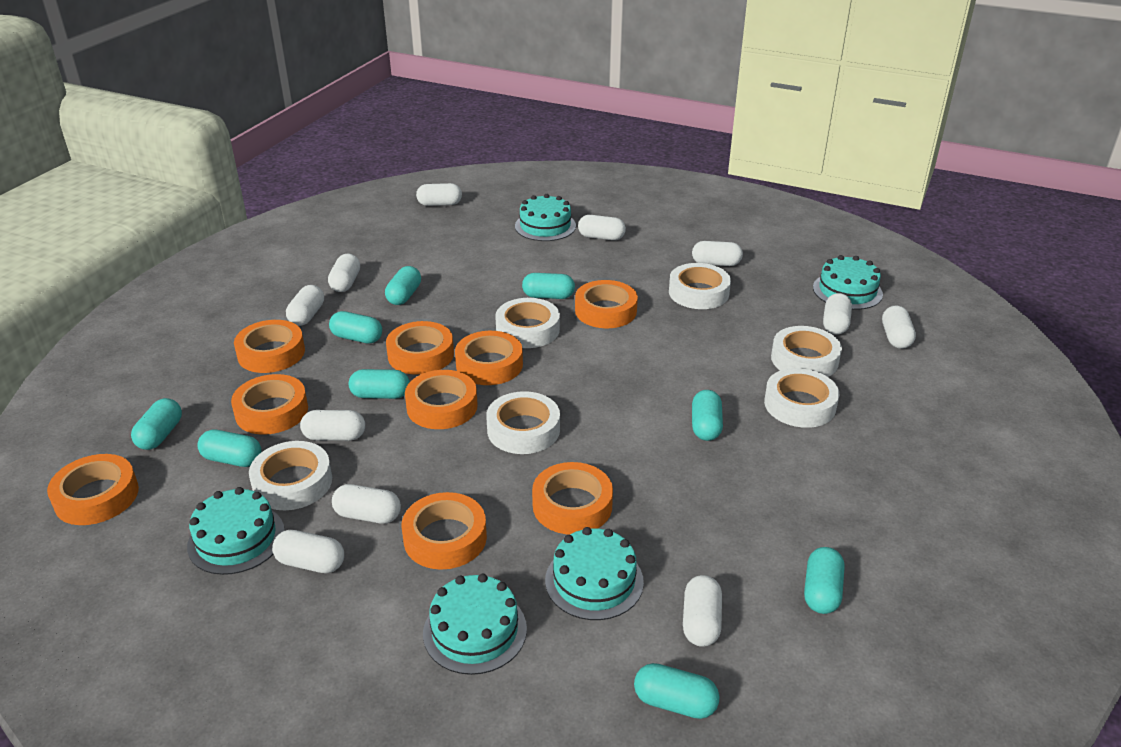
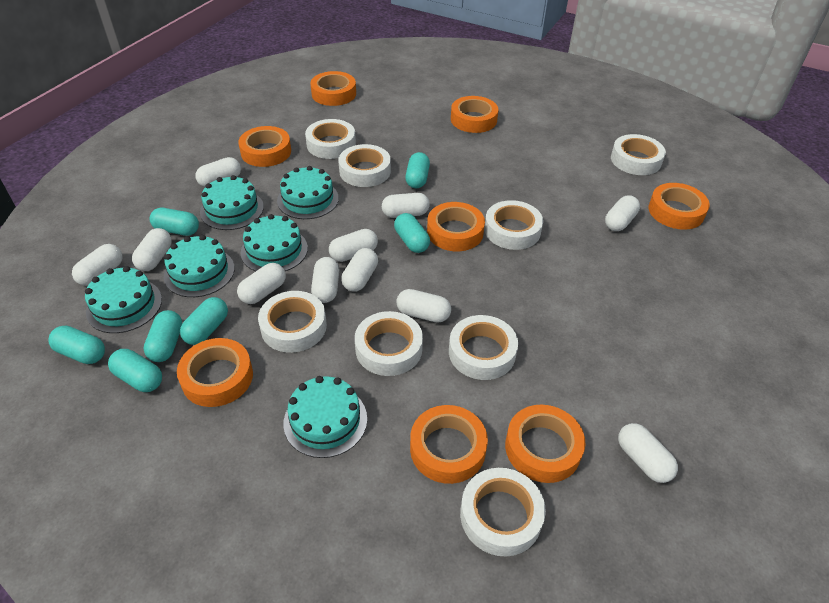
orange tape: 9 -> 8
turquoise cake: 5 -> 6
turquoise capsule: 9 -> 7
white tape: 6 -> 8

